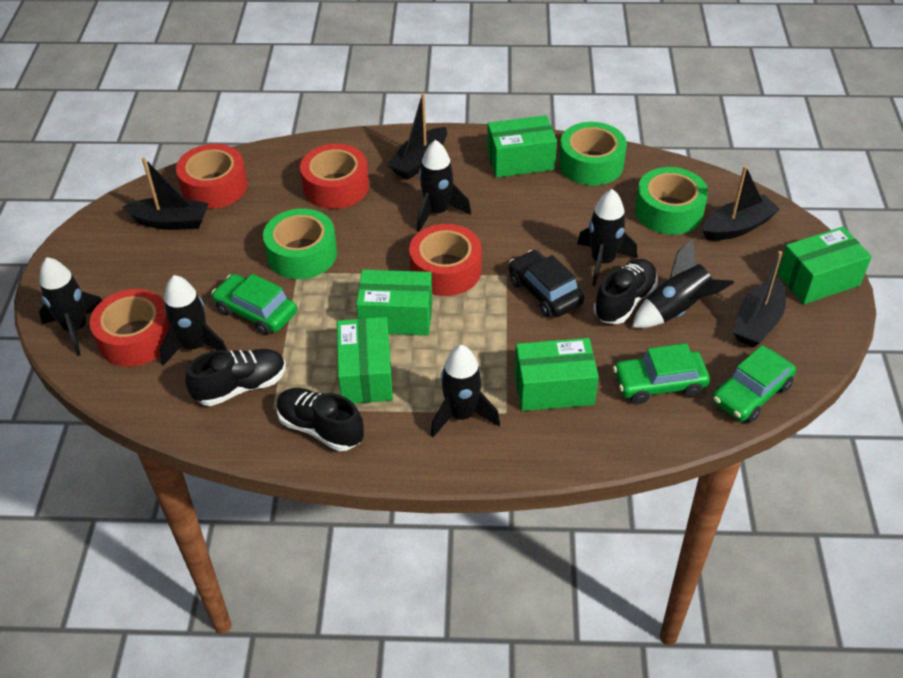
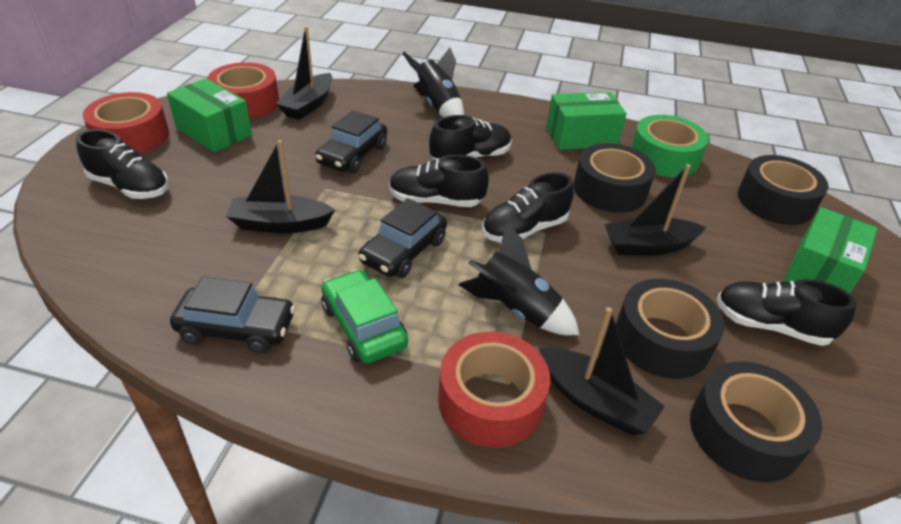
black car: 1 -> 3
black rocket: 6 -> 2
black shoe: 3 -> 5
black tape: 0 -> 4
green box: 5 -> 3
green car: 3 -> 1
green tape: 3 -> 1
red tape: 4 -> 3

